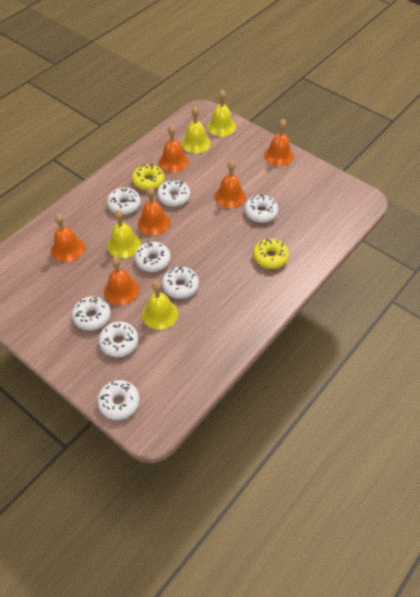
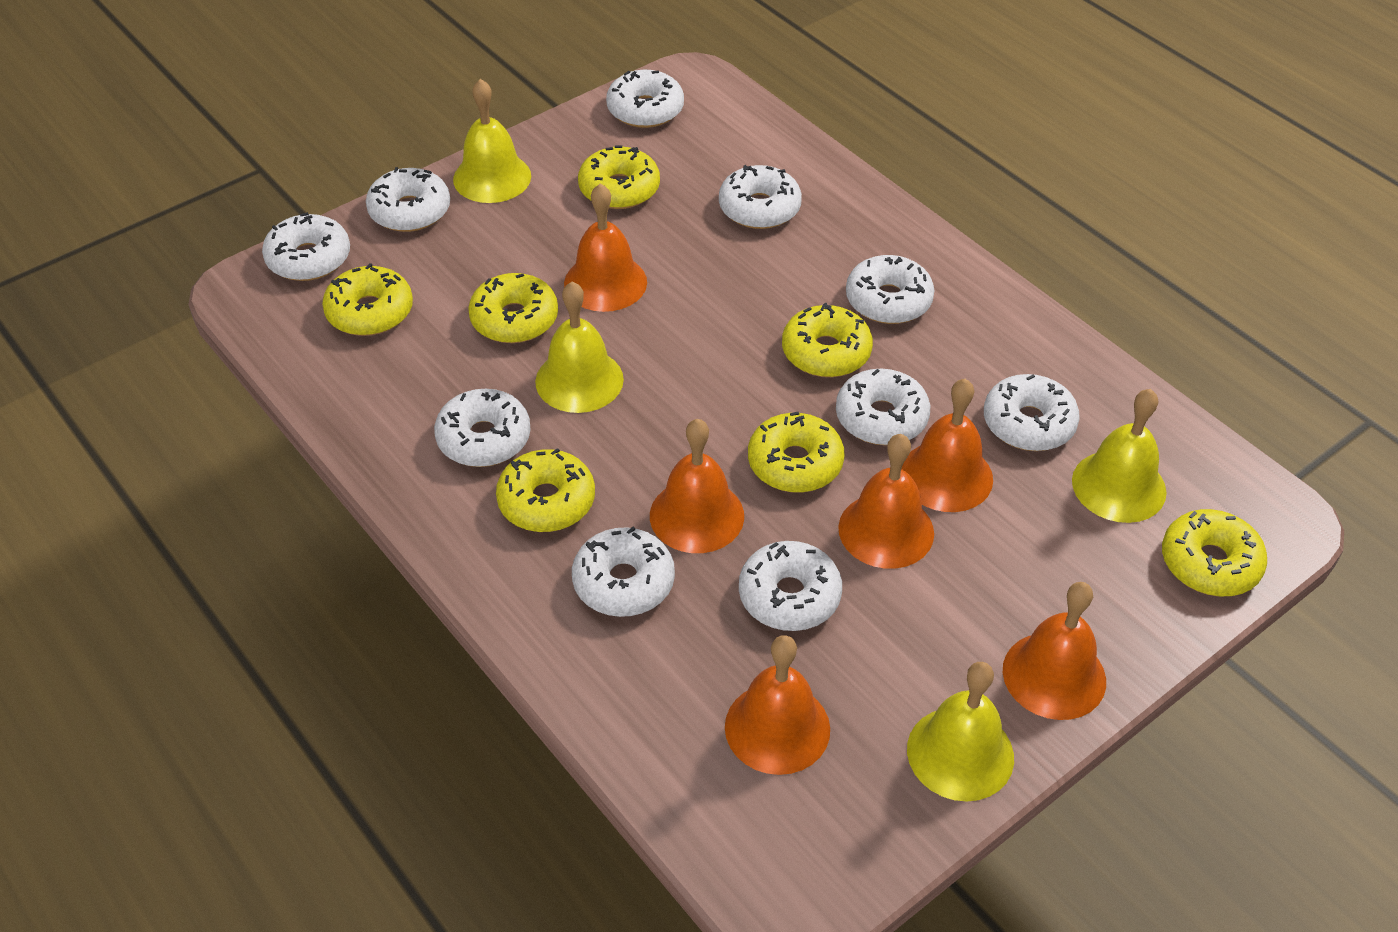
white donut: 8 -> 10
yellow donut: 2 -> 7

